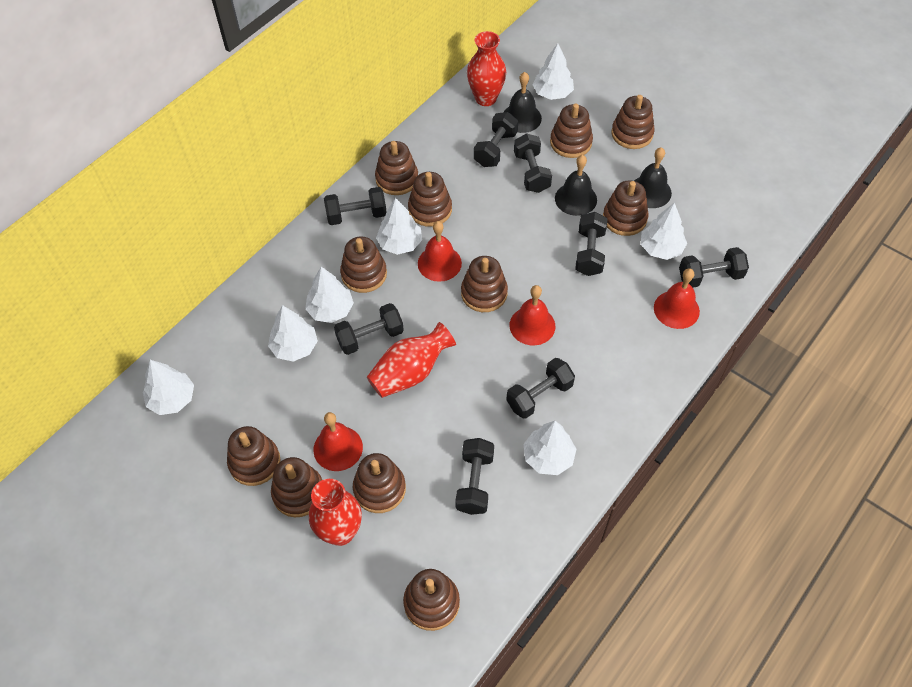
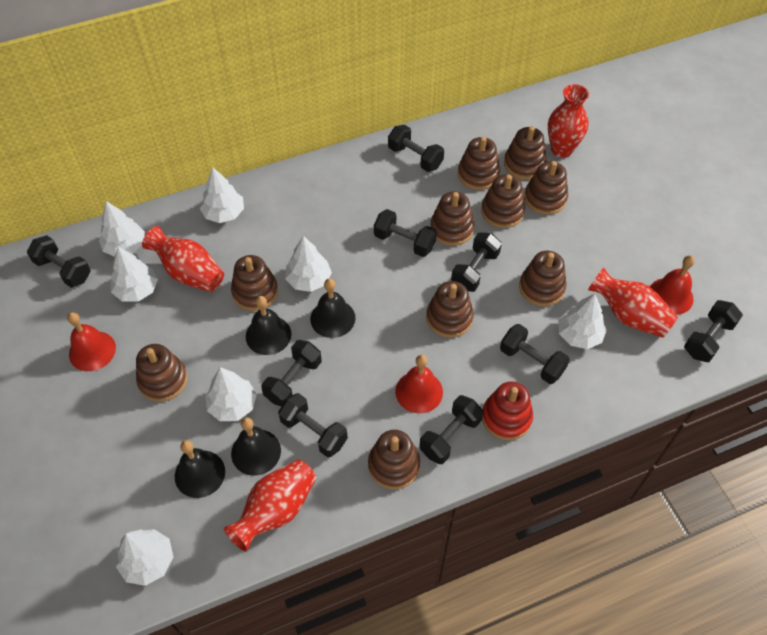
black bell: 3 -> 4
black dumbbell: 8 -> 9
brown stacking toy: 11 -> 10
red bell: 4 -> 3
red stacking toy: 0 -> 1
red vase: 3 -> 4

